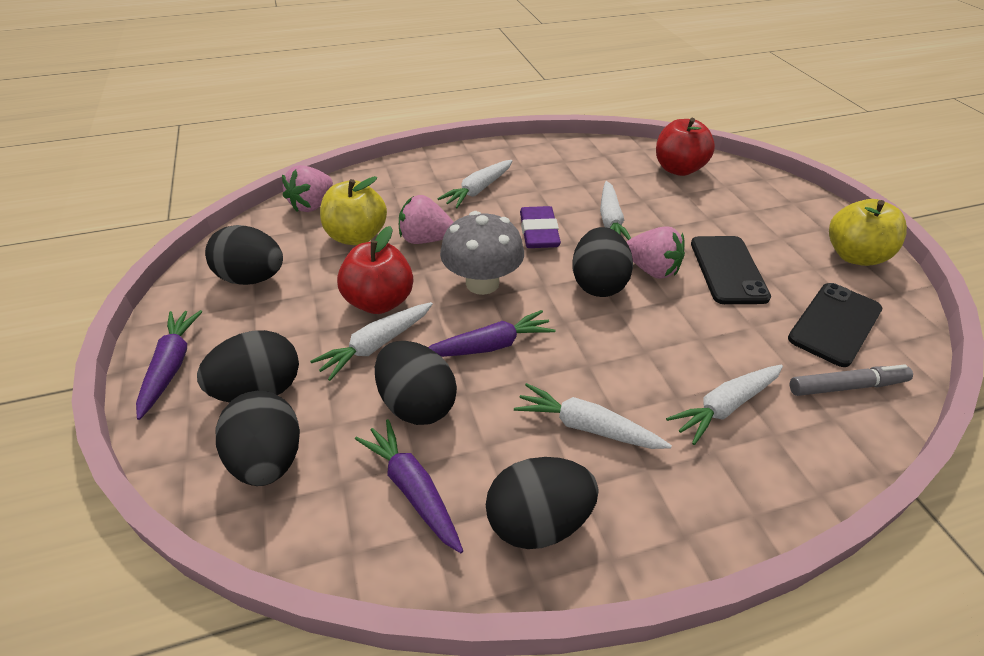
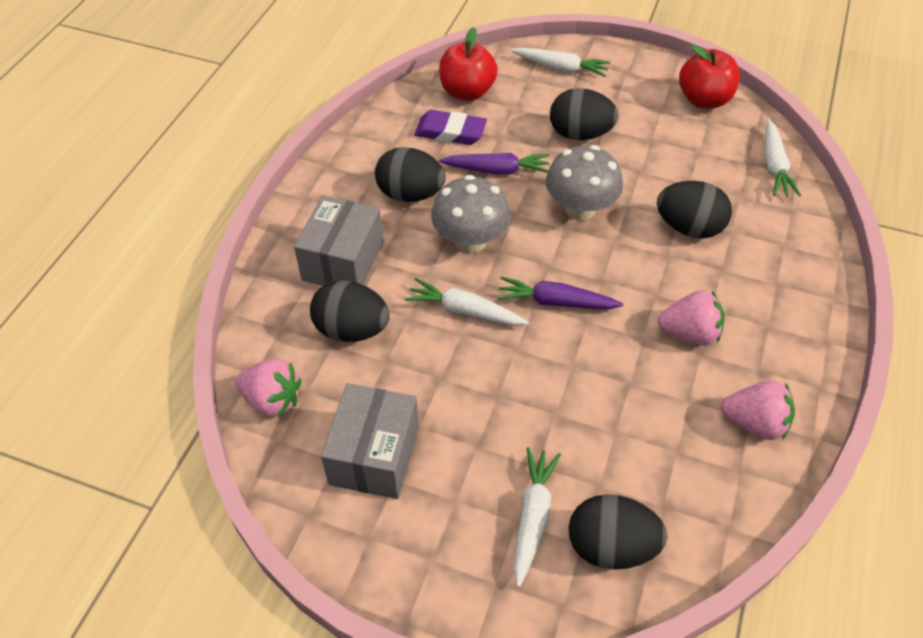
black egg: 6 -> 5
black phone: 2 -> 0
grey box: 0 -> 2
grey marker: 1 -> 0
grey mushroom: 1 -> 2
purple carrot: 3 -> 2
white carrot: 5 -> 4
yellow apple: 2 -> 0

